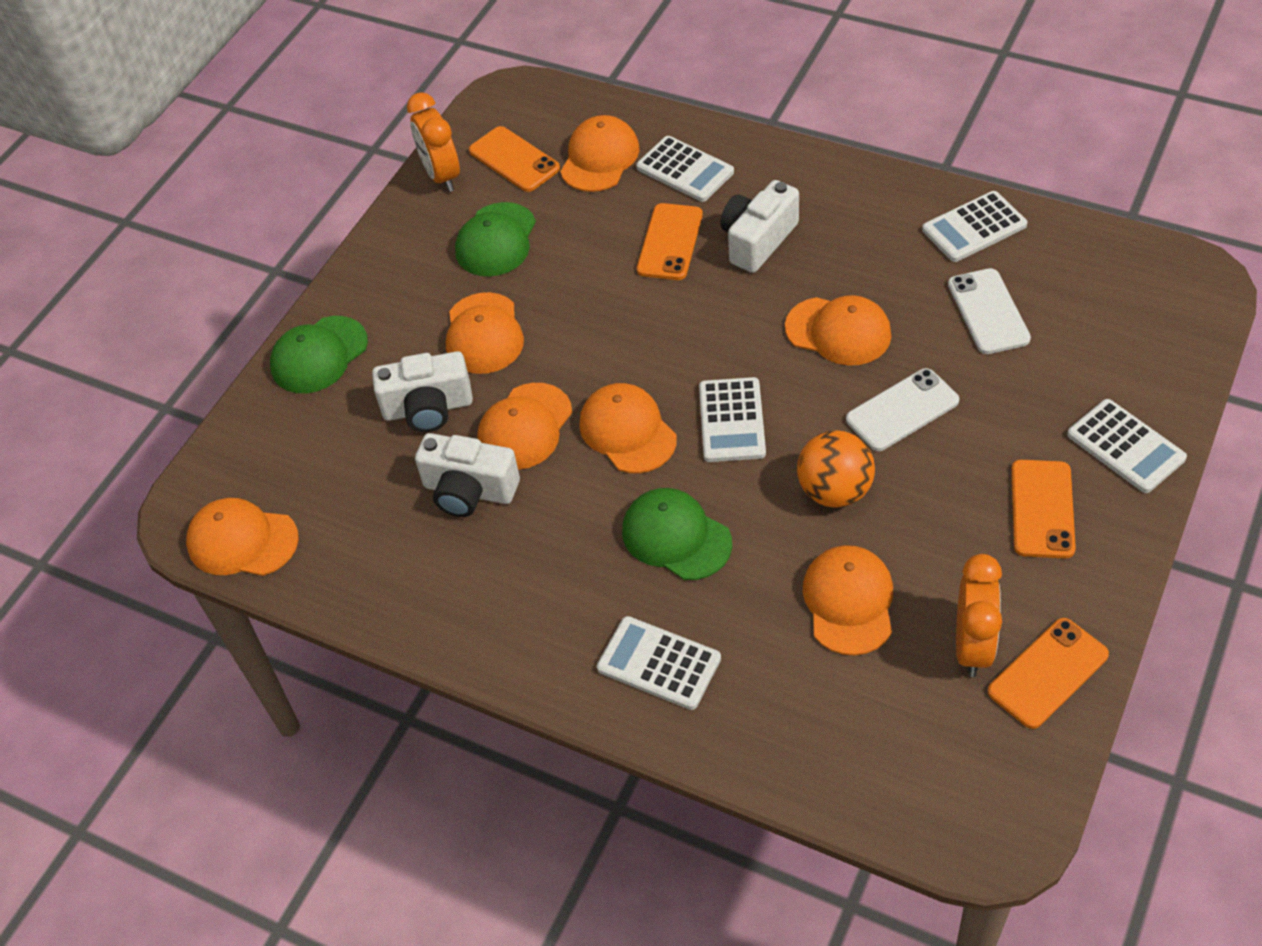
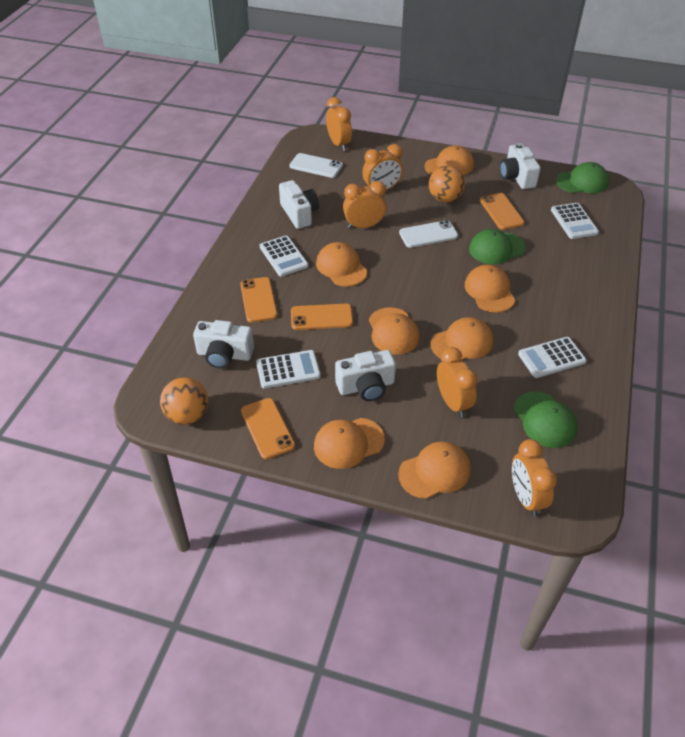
orange ball: 1 -> 2
orange clock: 2 -> 5
white calculator: 5 -> 4
white camera: 3 -> 4

